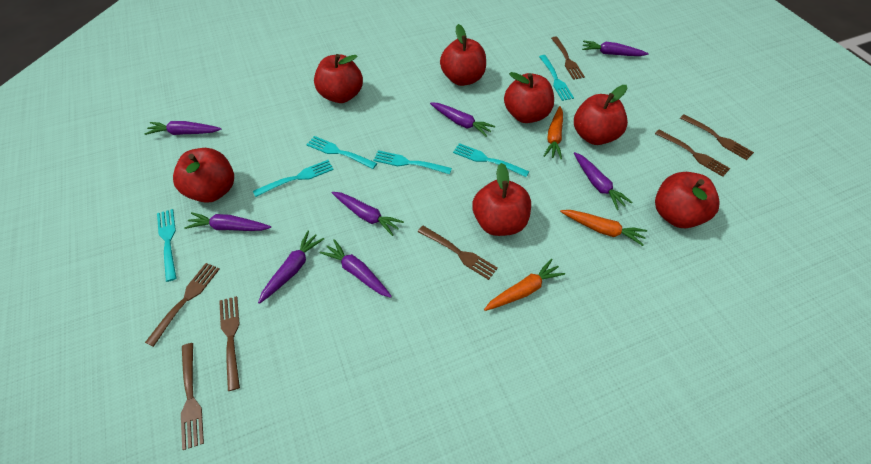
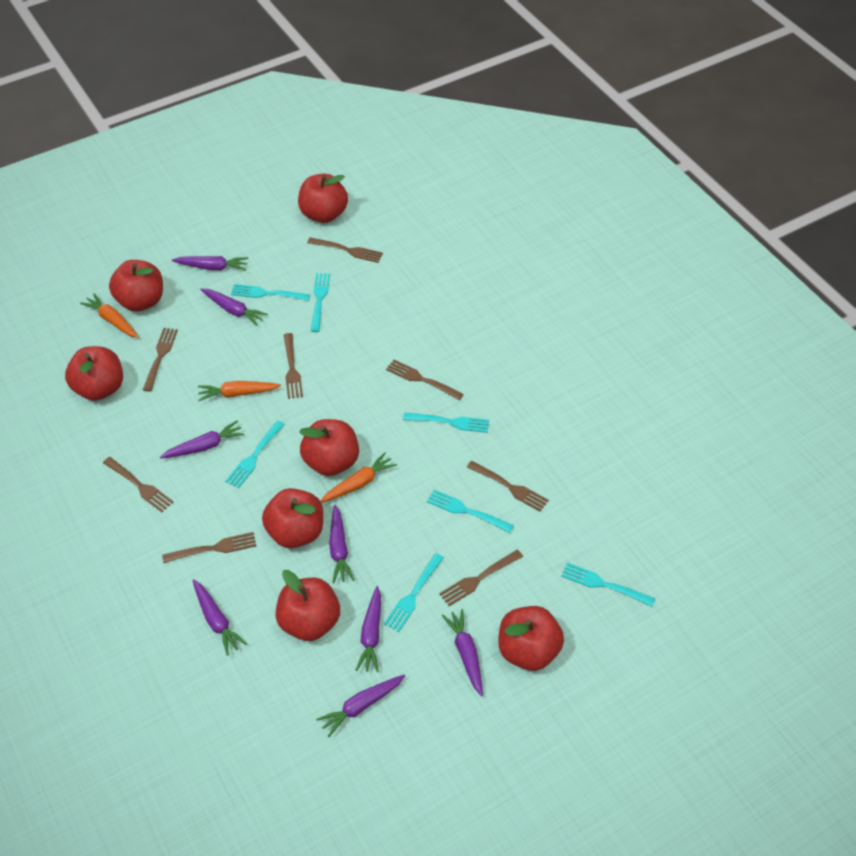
brown fork: 7 -> 8
turquoise fork: 6 -> 7

